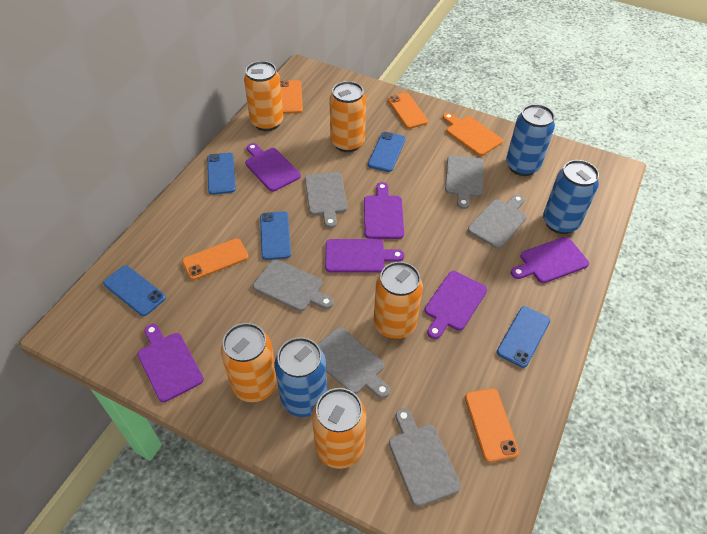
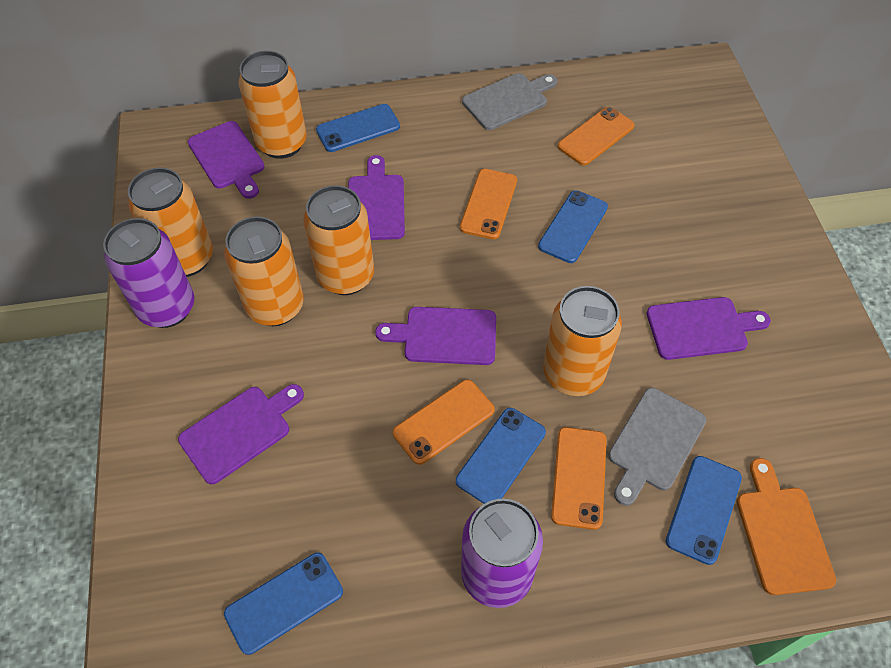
blue can: 3 -> 0
grey cutting board: 6 -> 2
purple can: 0 -> 2
purple cutting board: 6 -> 5

